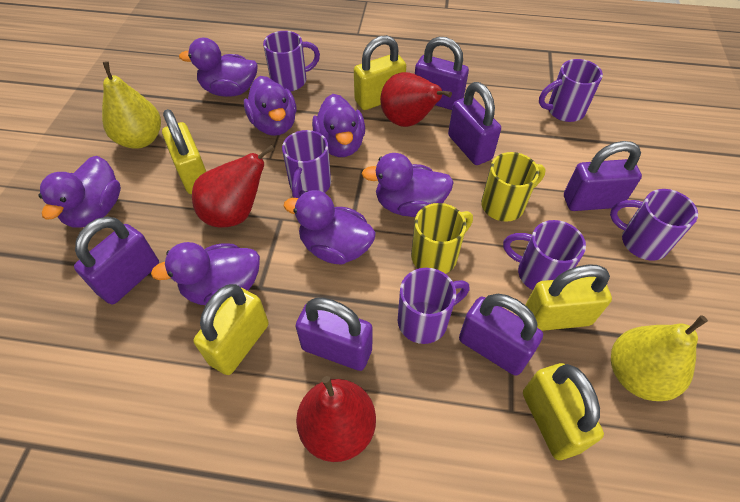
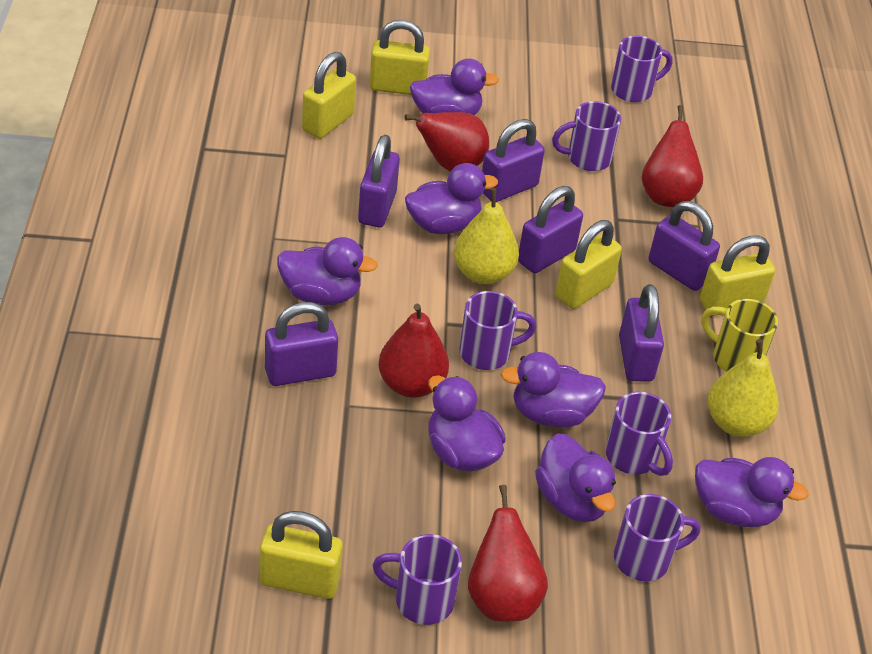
red pear: 3 -> 4
yellow mug: 2 -> 1

